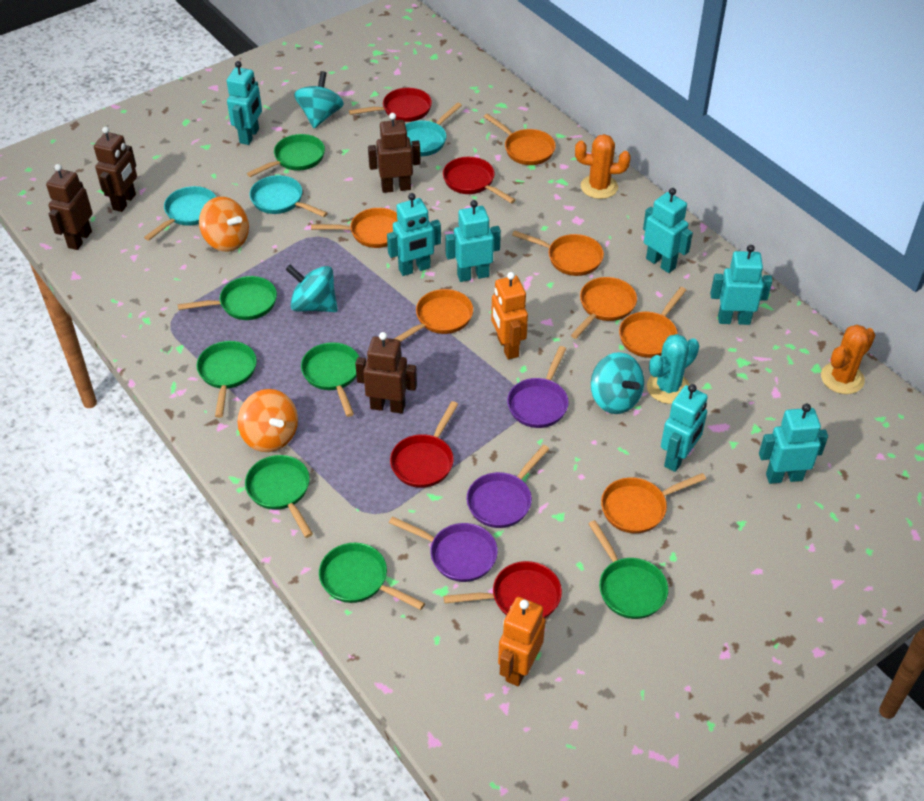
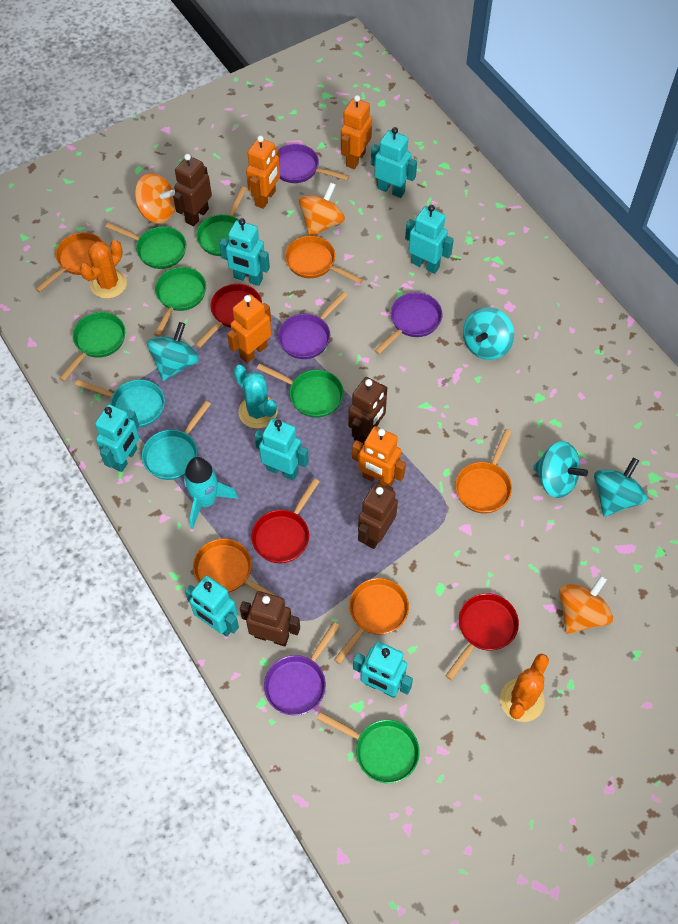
green pan: 7 -> 6
orange pan: 7 -> 5
orange robot: 2 -> 4
orange spinning top: 2 -> 3
purple pan: 3 -> 4
red pan: 4 -> 3
turquoise pan: 3 -> 2
turquoise rocket: 0 -> 1
turquoise spinning top: 3 -> 4

